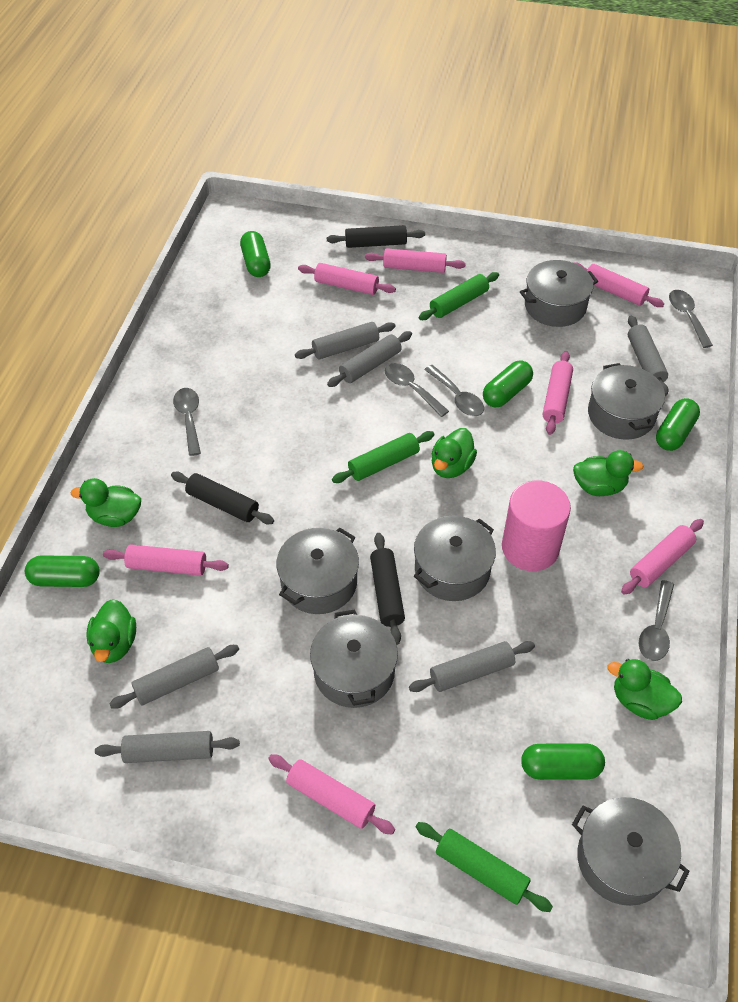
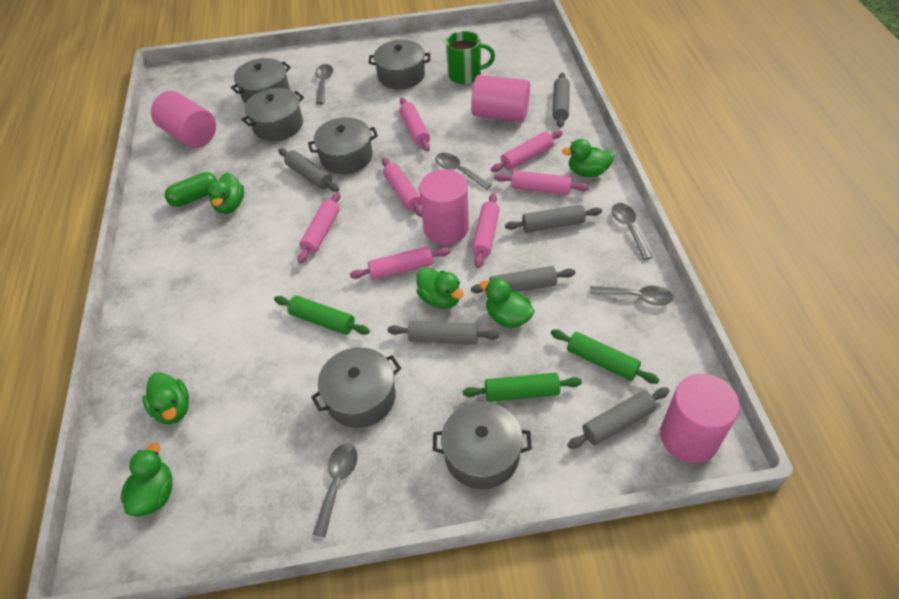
black rolling pin: 3 -> 0
green capsule: 5 -> 1
green duck: 5 -> 6
green mug: 0 -> 1
pink cylinder: 1 -> 4

